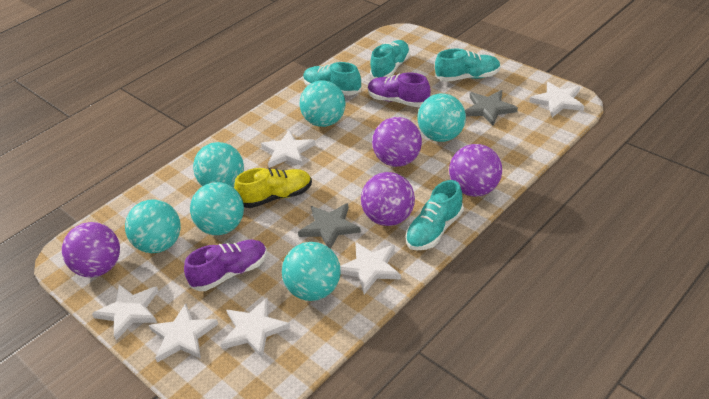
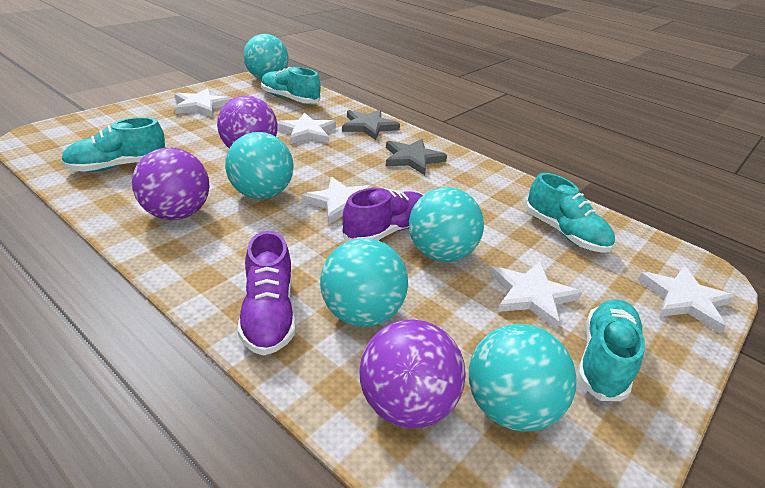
purple ball: 4 -> 3
turquoise ball: 6 -> 5
white star: 6 -> 5
yellow shoe: 1 -> 0

